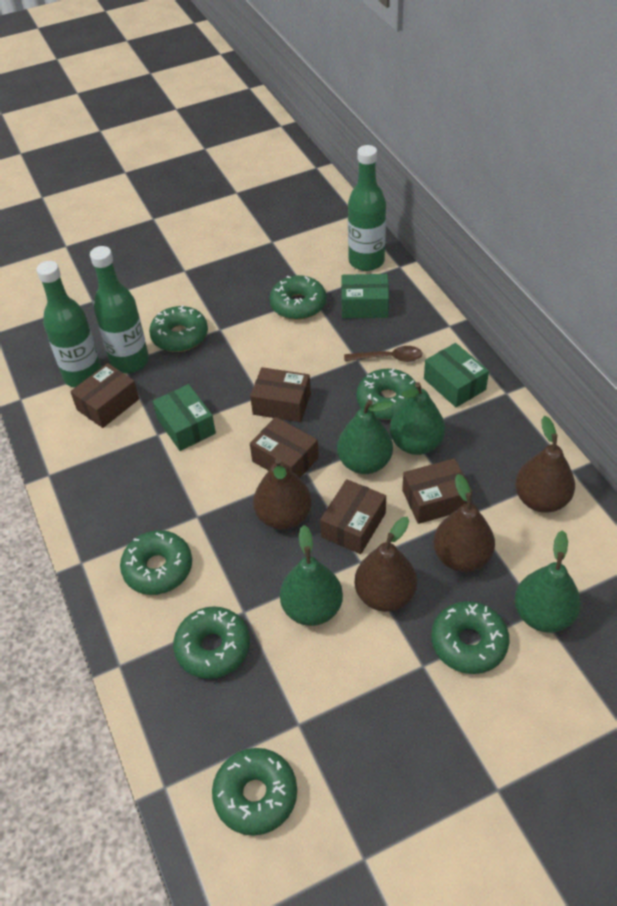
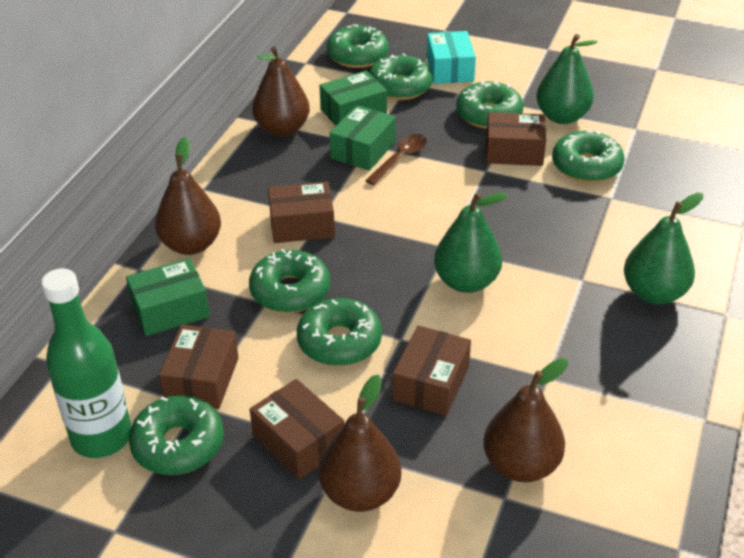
green bottle: 3 -> 1
green pear: 4 -> 3
turquoise box: 0 -> 1

